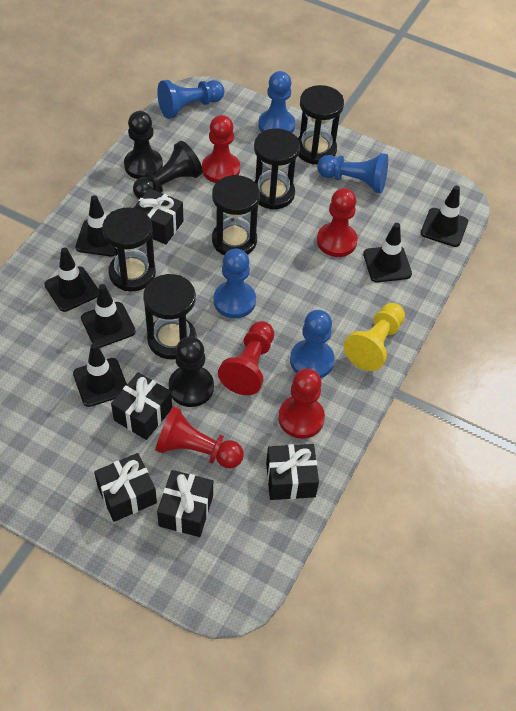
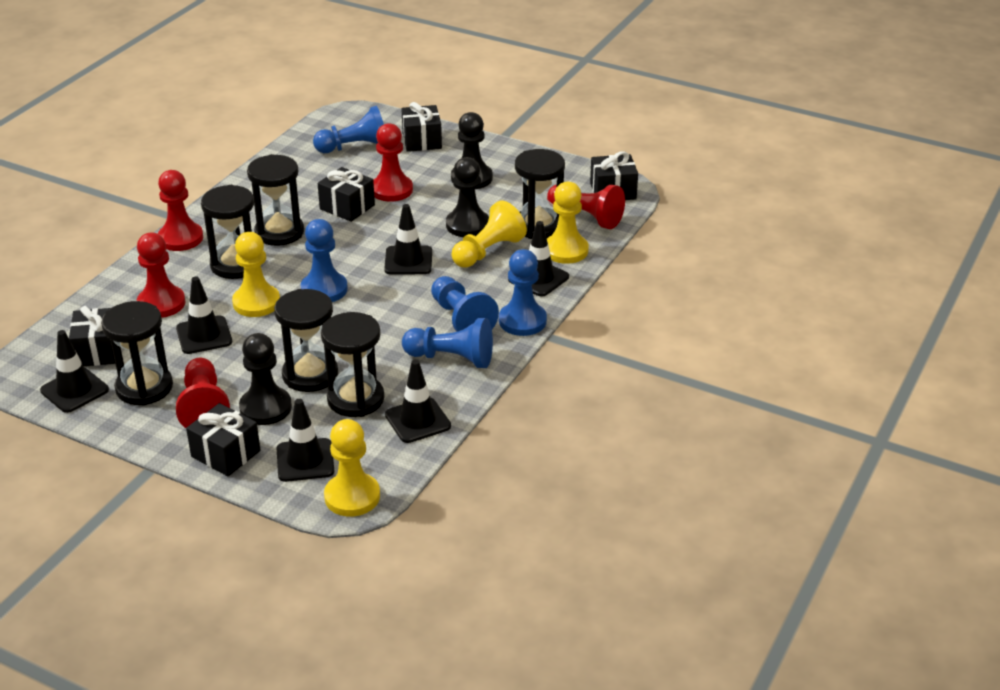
black hourglass: 5 -> 6
yellow pawn: 1 -> 4

